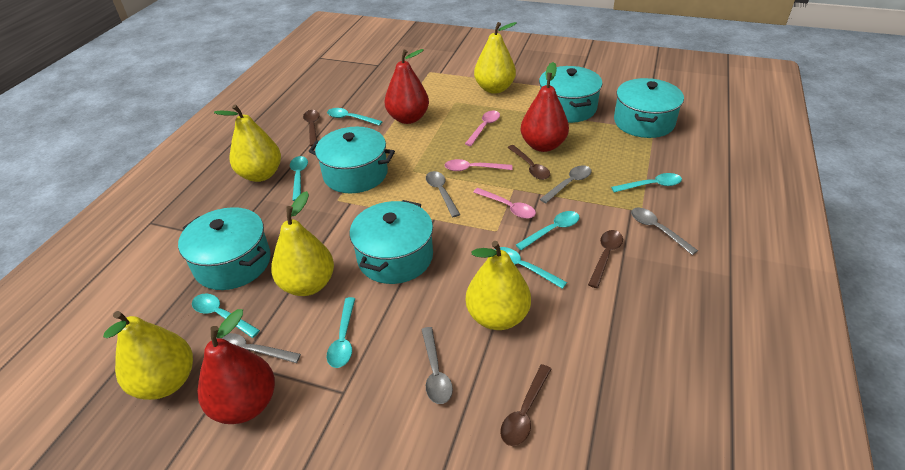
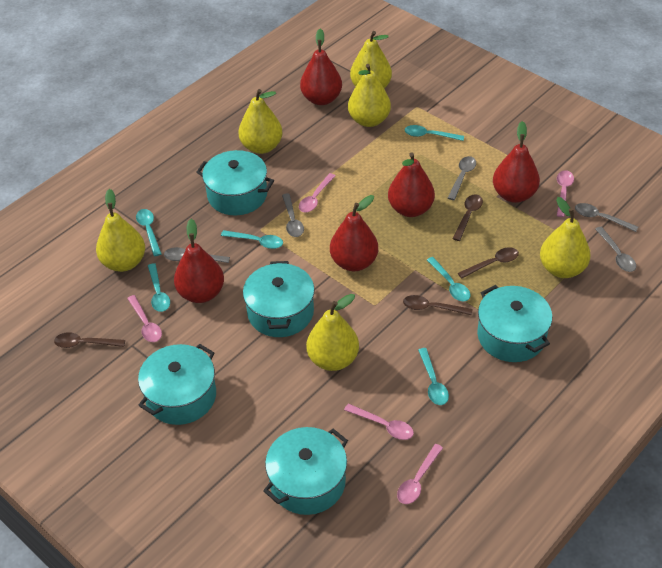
pink spoon: 3 -> 5
red pear: 3 -> 5
turquoise spoon: 7 -> 6
yellow pear: 5 -> 6

